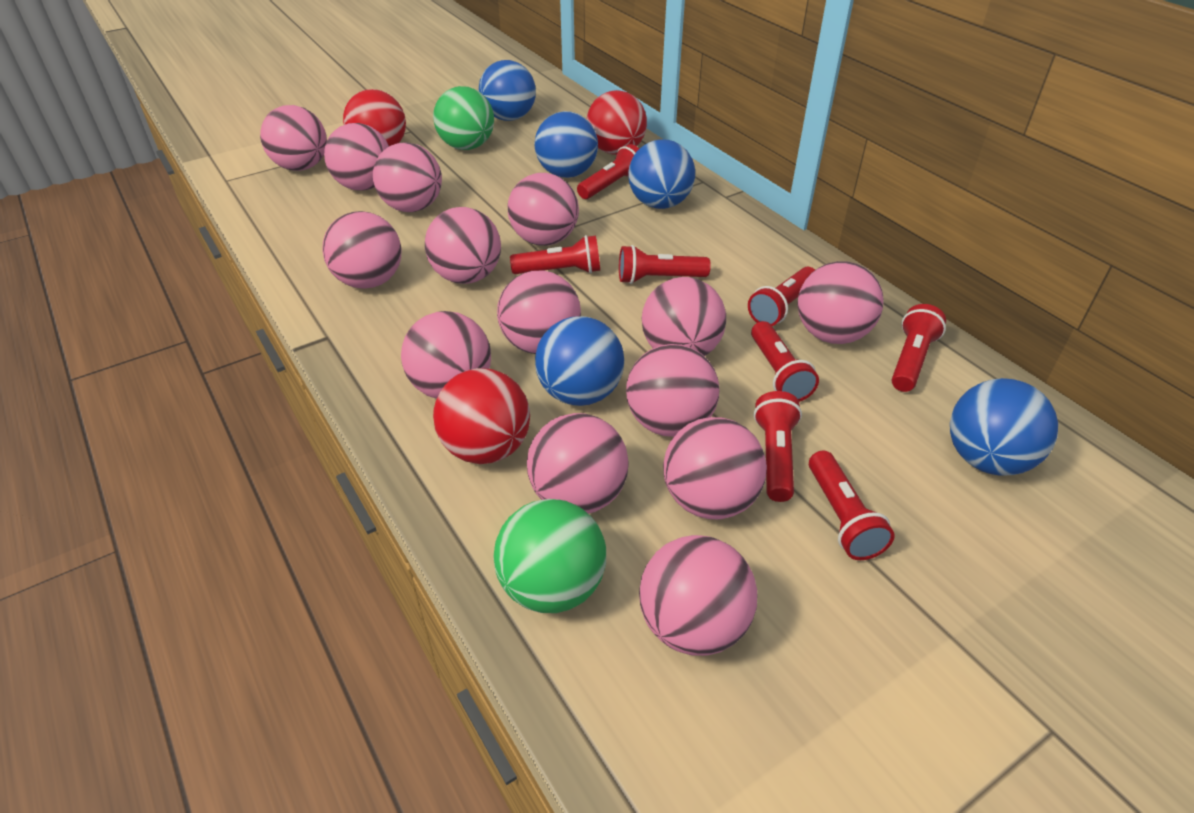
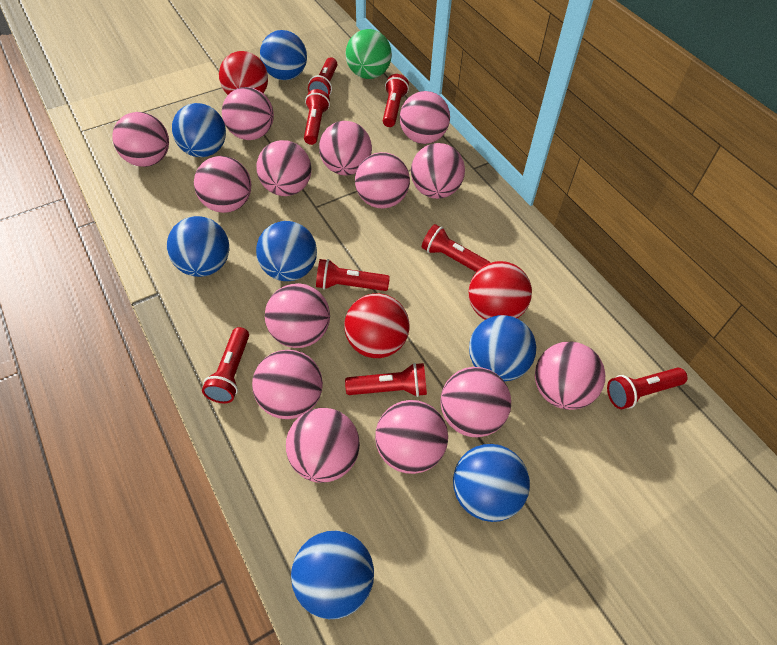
blue ball: 5 -> 7
green ball: 2 -> 1

